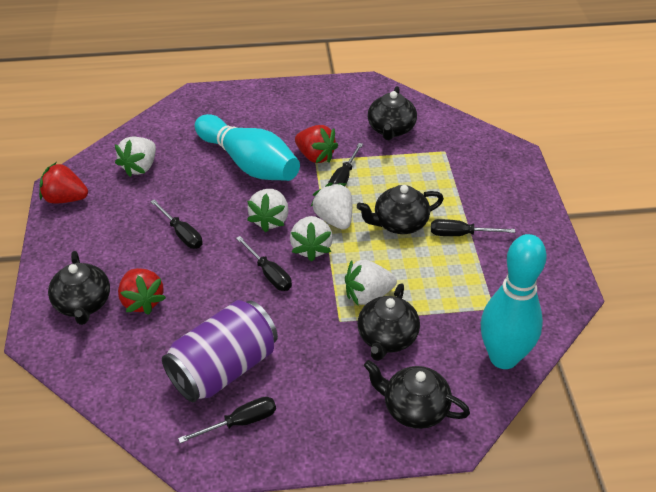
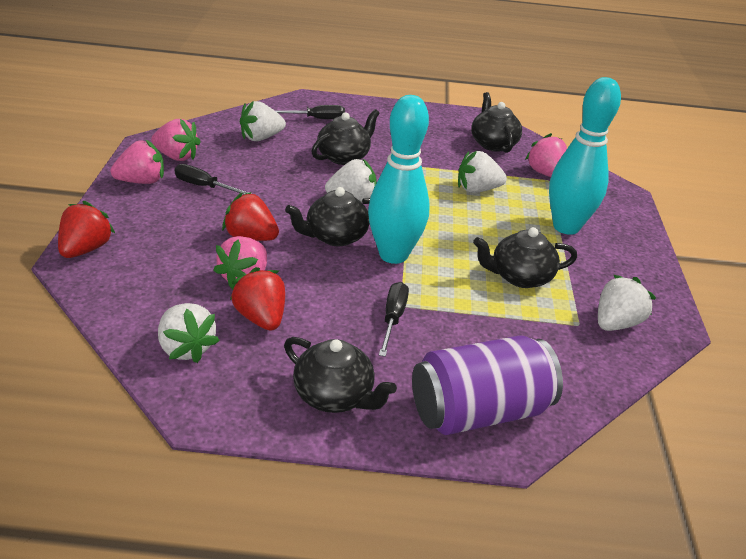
black screwdriver: 5 -> 3
pink strawberry: 0 -> 4

